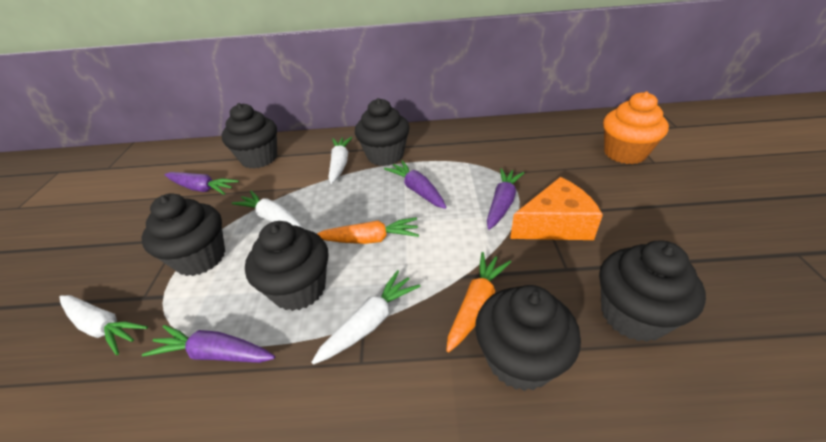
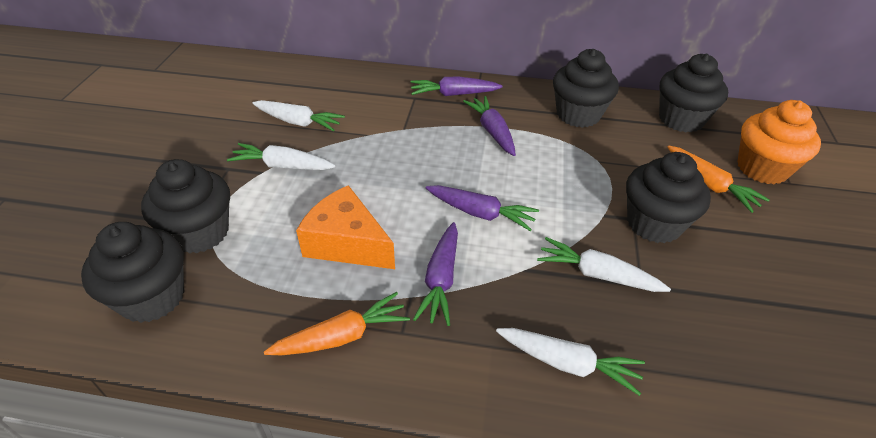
black cupcake: 6 -> 5

